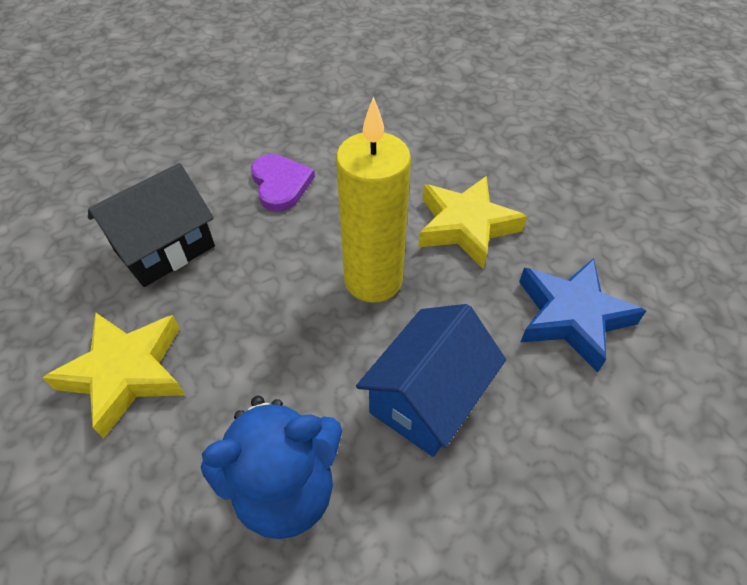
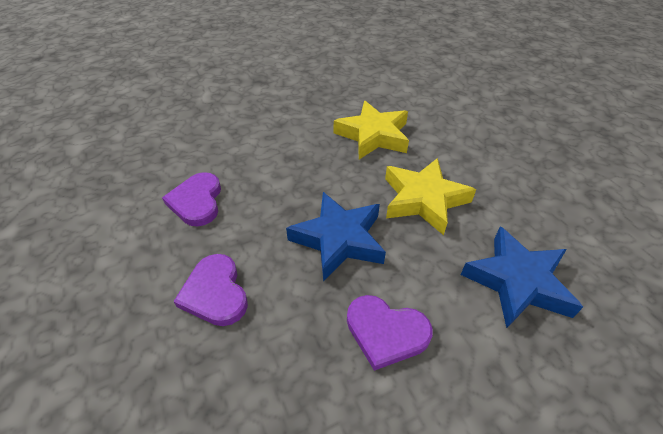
black house: 1 -> 0
blue house: 1 -> 0
blue star: 1 -> 2
blue teddy bear: 1 -> 0
purple heart: 1 -> 3
yellow candle: 1 -> 0

